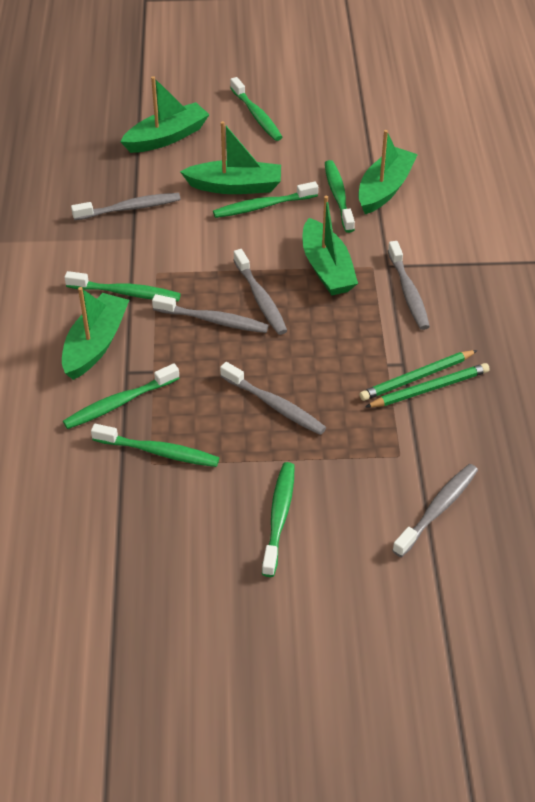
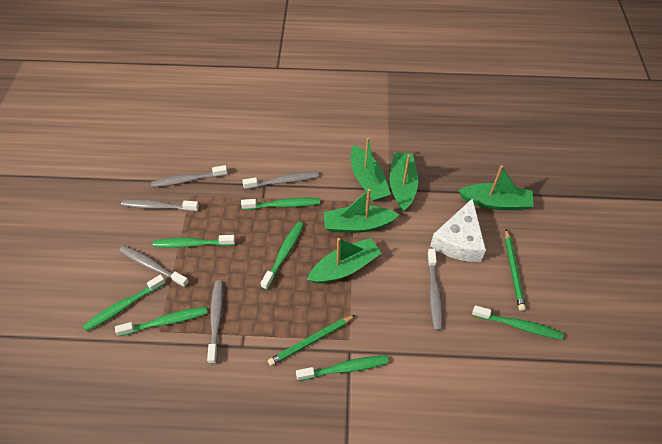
white cheese: 0 -> 1

